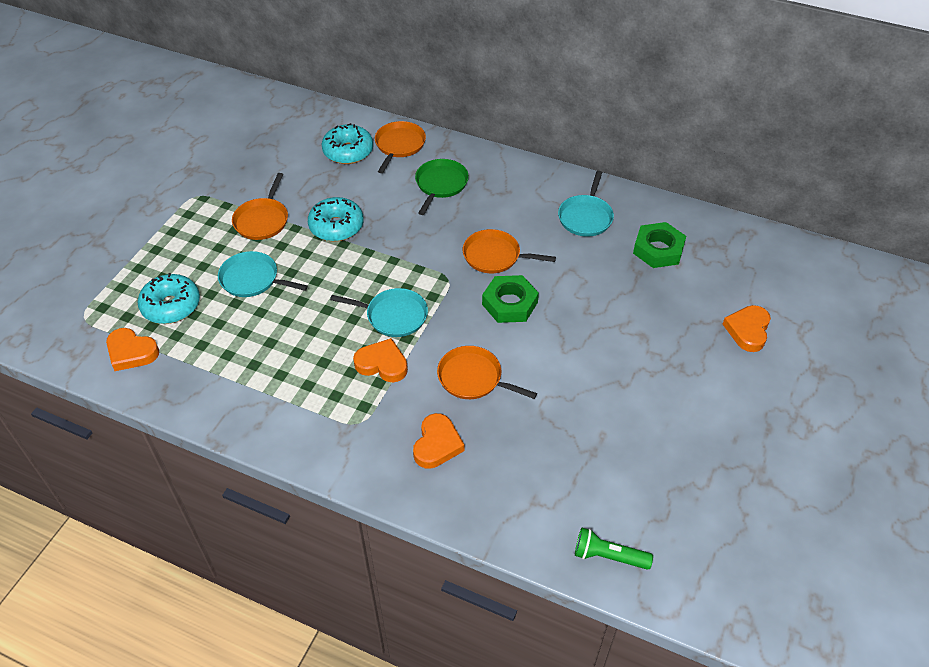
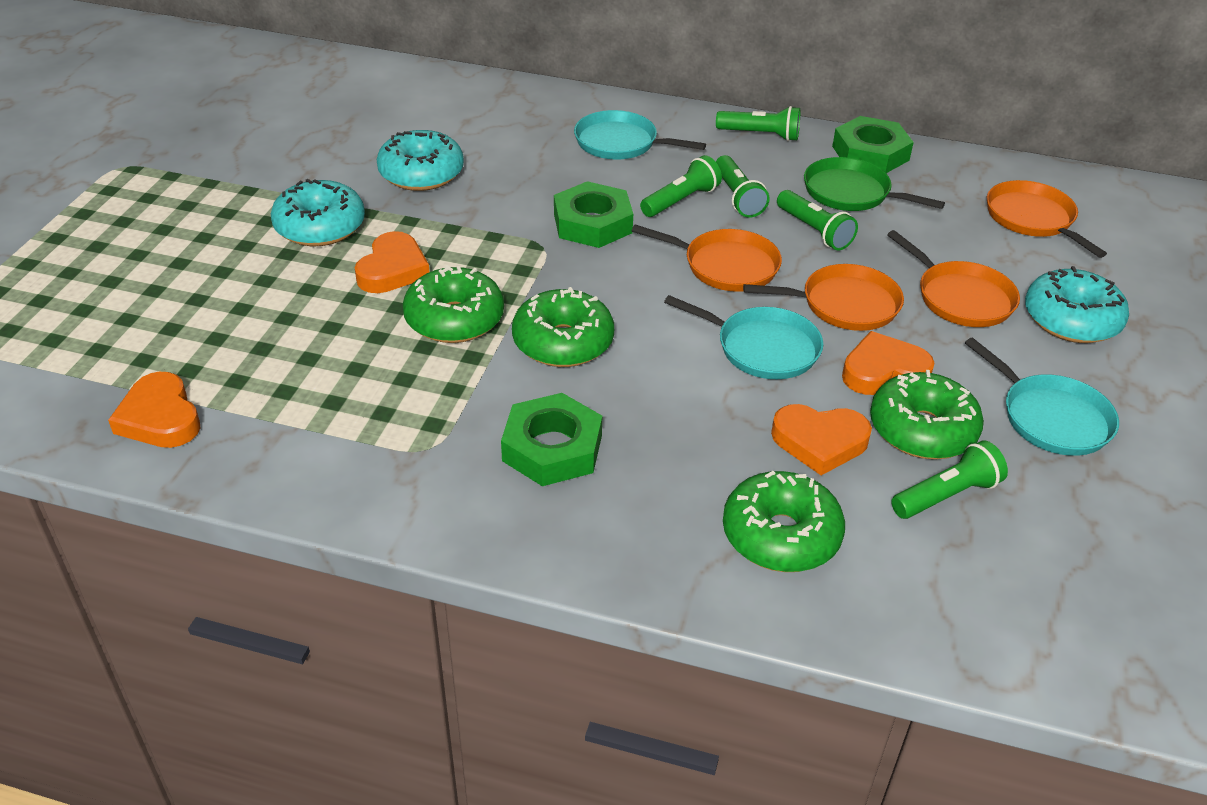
green donut: 0 -> 4
green flashlight: 1 -> 5
green nut: 2 -> 3

